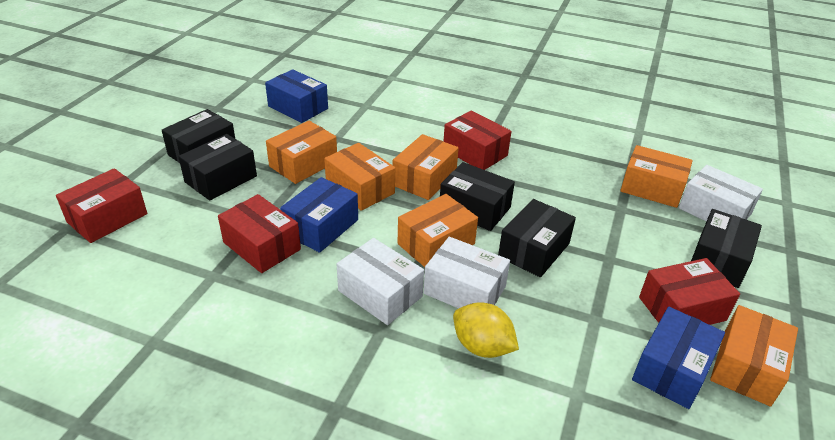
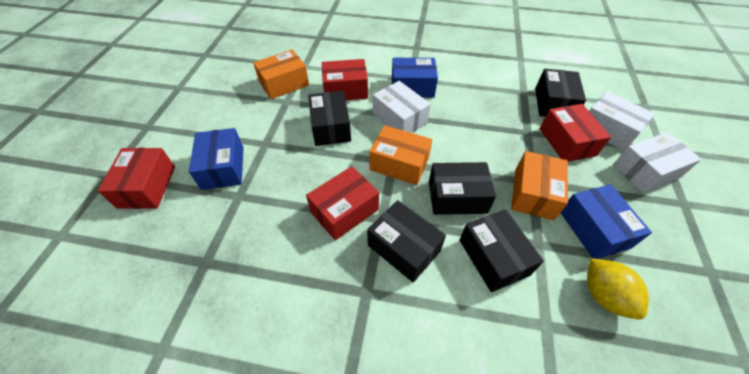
orange box: 6 -> 3

